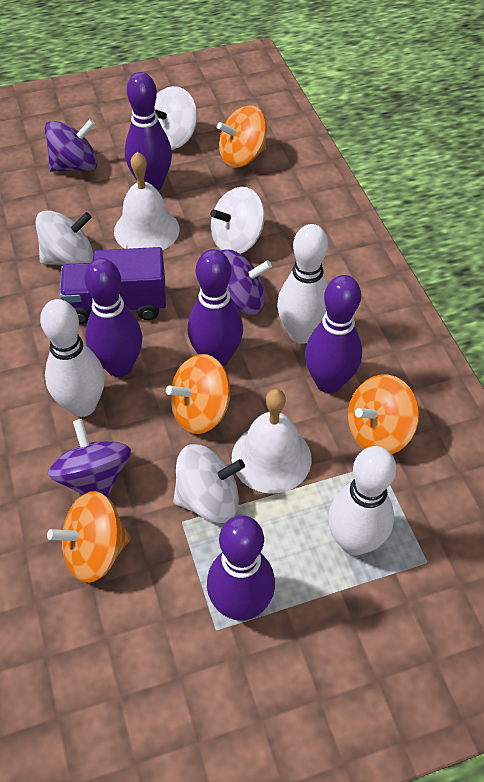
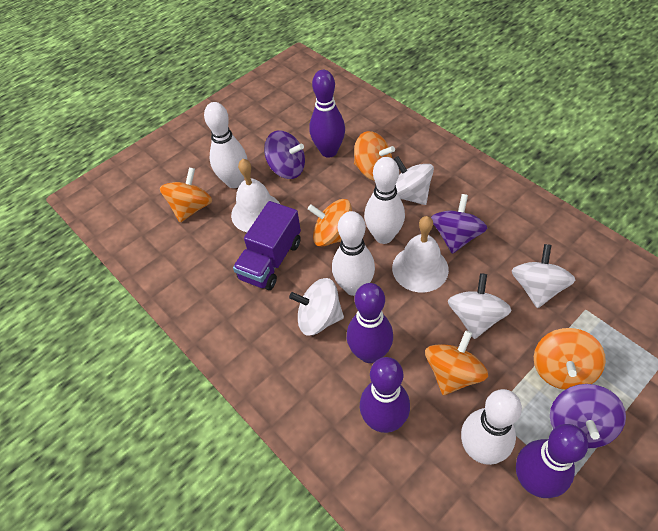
orange spinning top: 4 -> 5
purple bowling pin: 5 -> 4
white bowling pin: 3 -> 4

